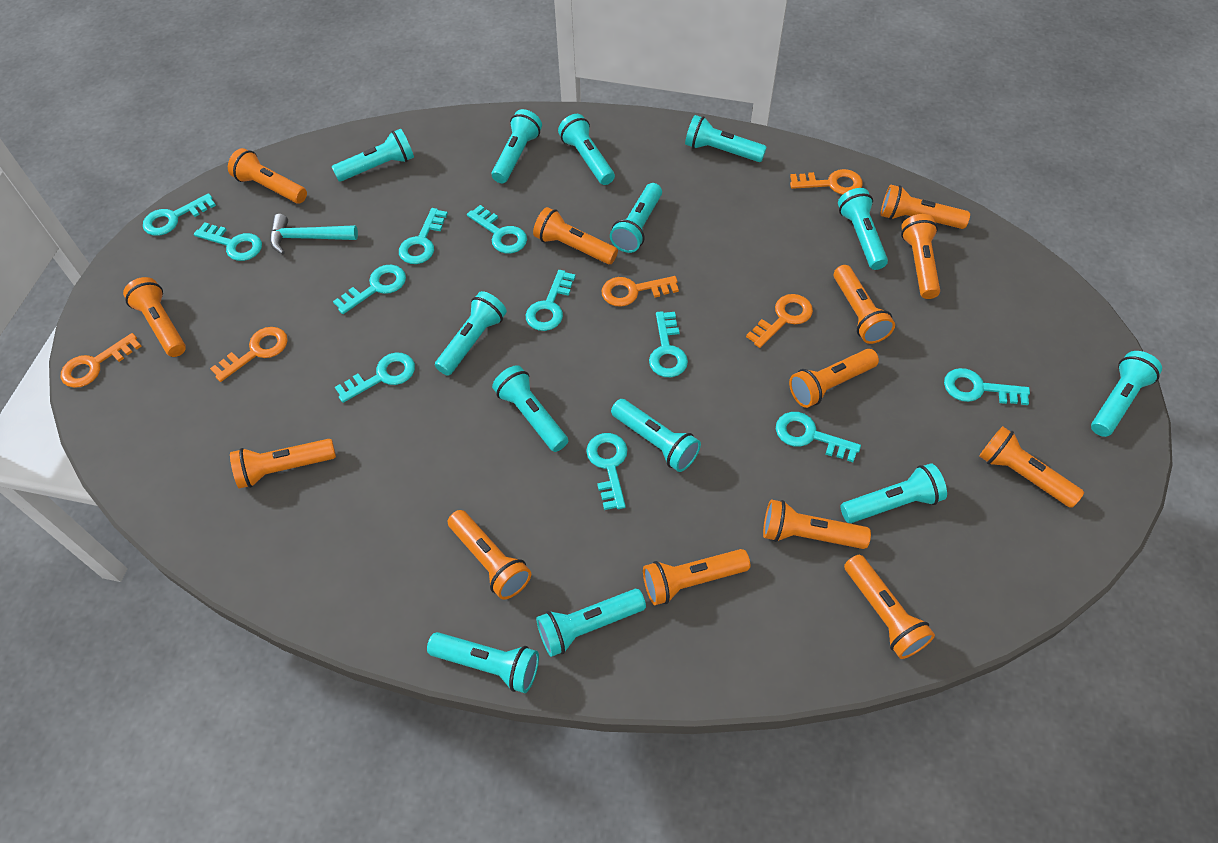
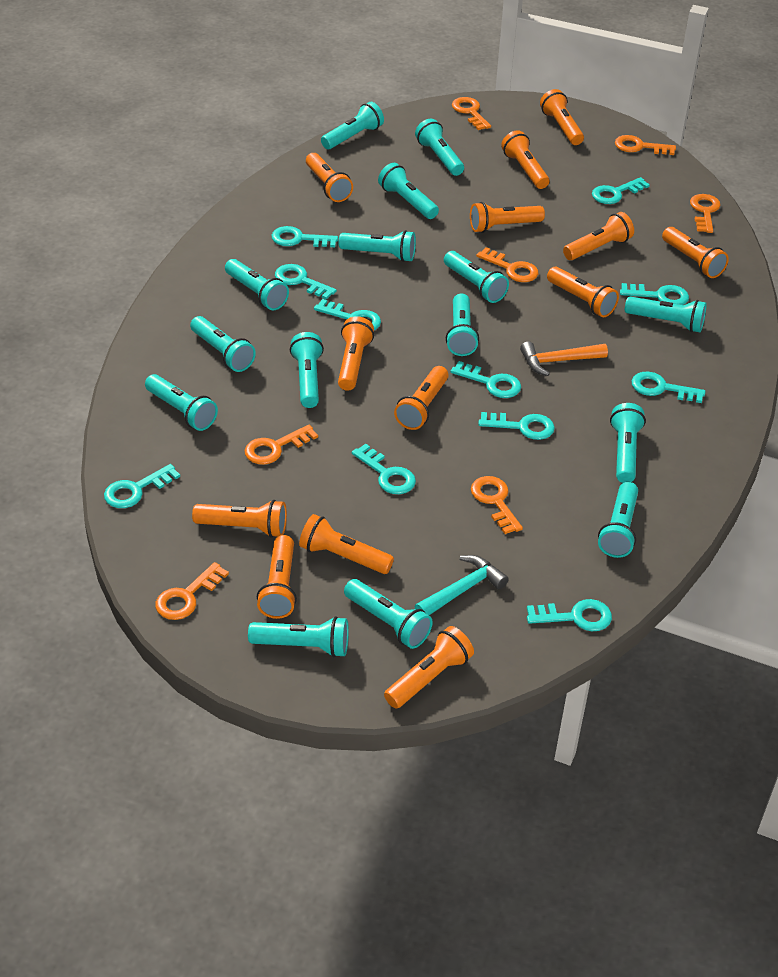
orange hammer: 0 -> 1
orange key: 5 -> 7
turquoise flashlight: 13 -> 15

